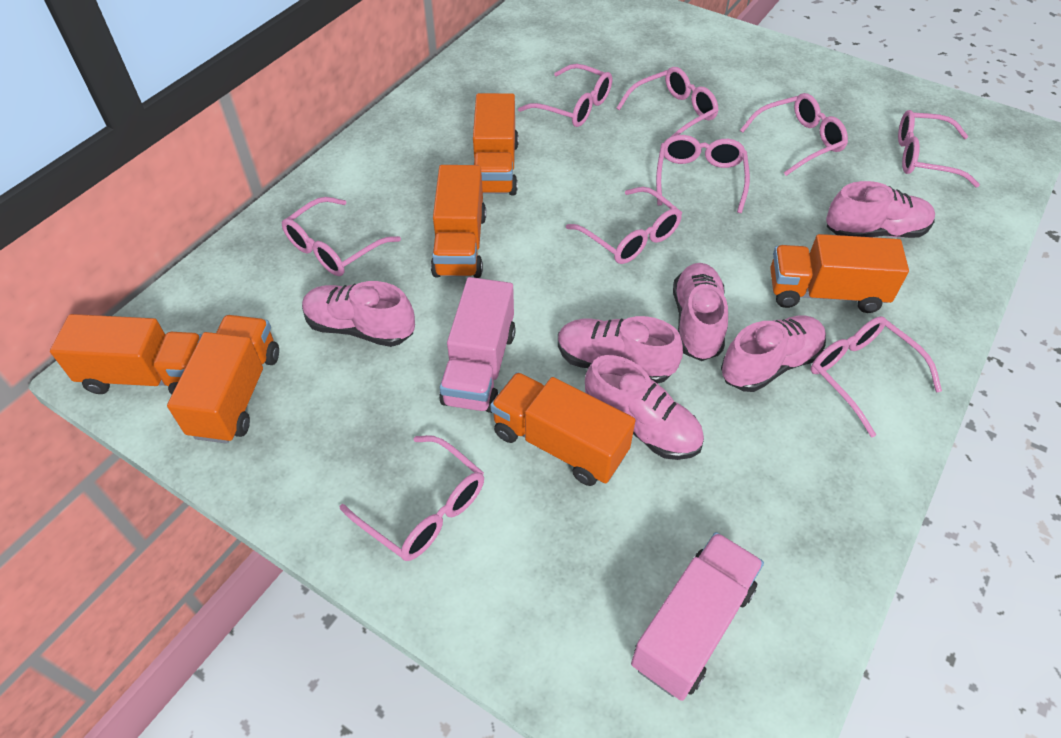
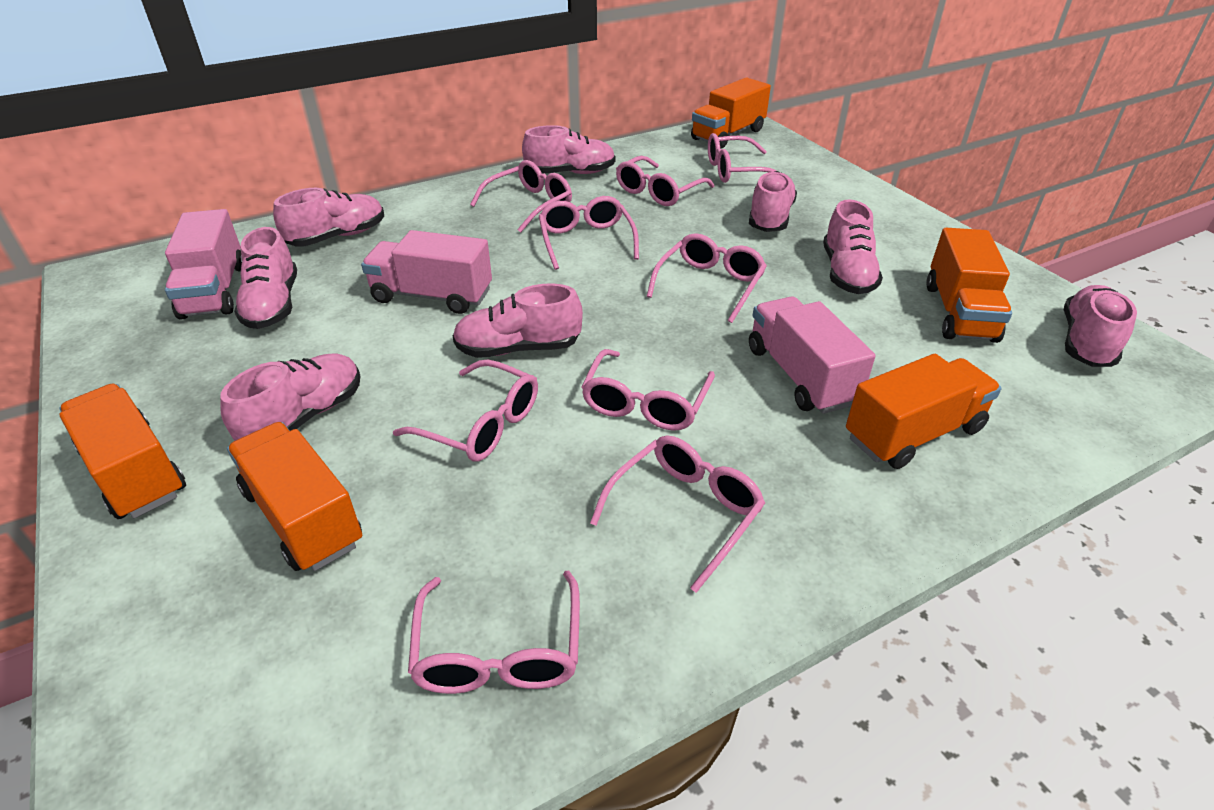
orange truck: 6 -> 5
pink shoe: 6 -> 8
pink truck: 2 -> 3

